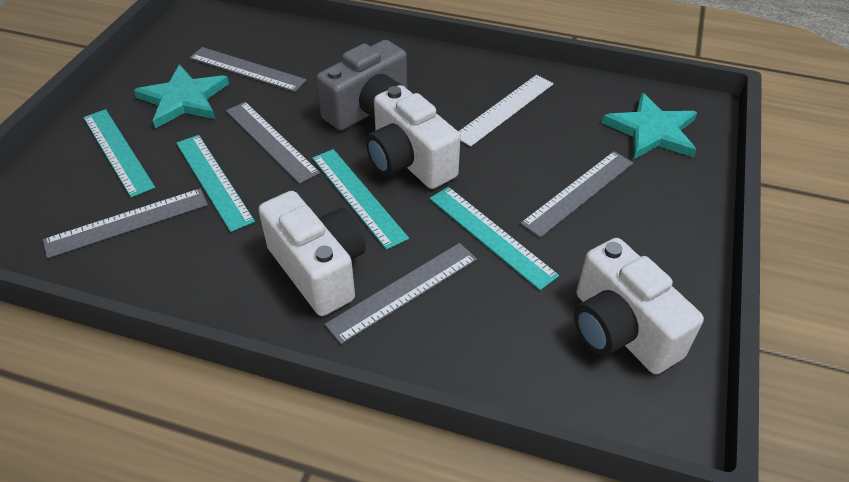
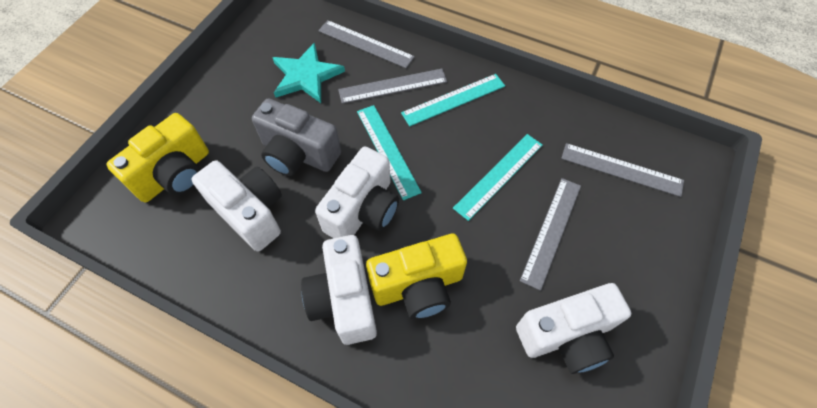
grey ruler: 5 -> 4
turquoise ruler: 4 -> 3
turquoise star: 2 -> 1
white camera: 3 -> 4
white ruler: 1 -> 0
yellow camera: 0 -> 2

